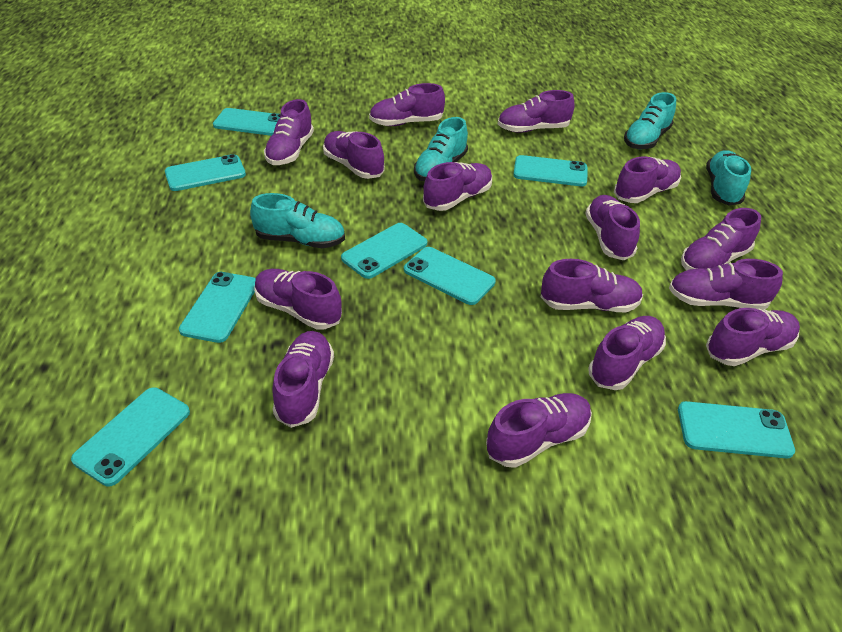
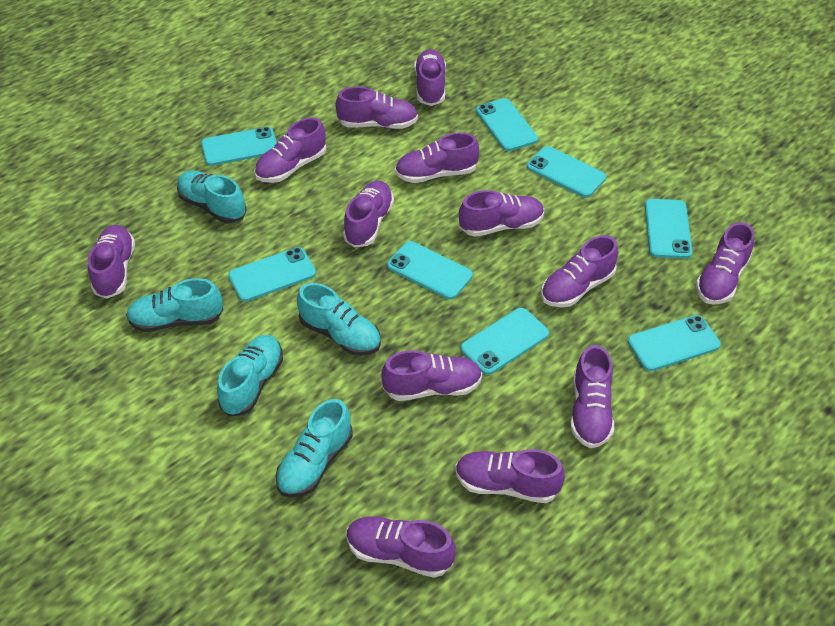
purple shoe: 15 -> 13
turquoise shoe: 4 -> 5

